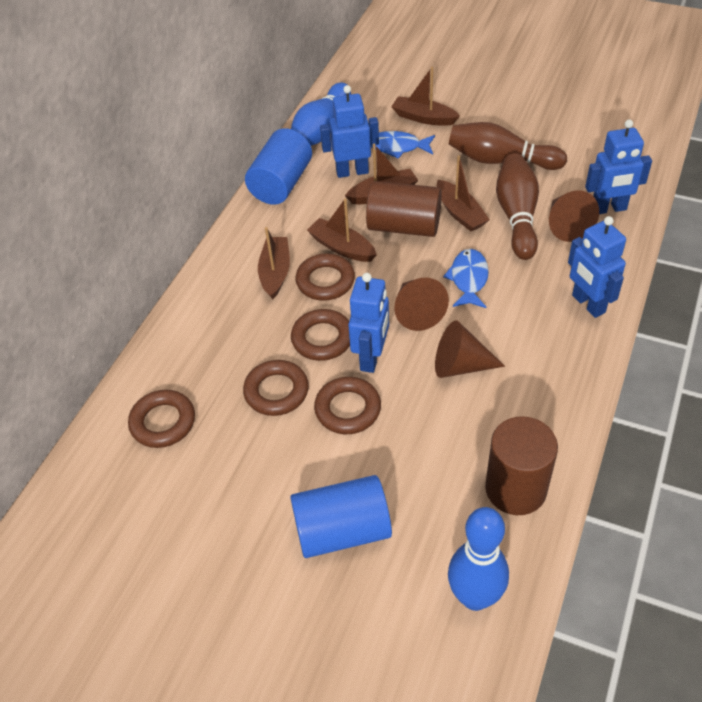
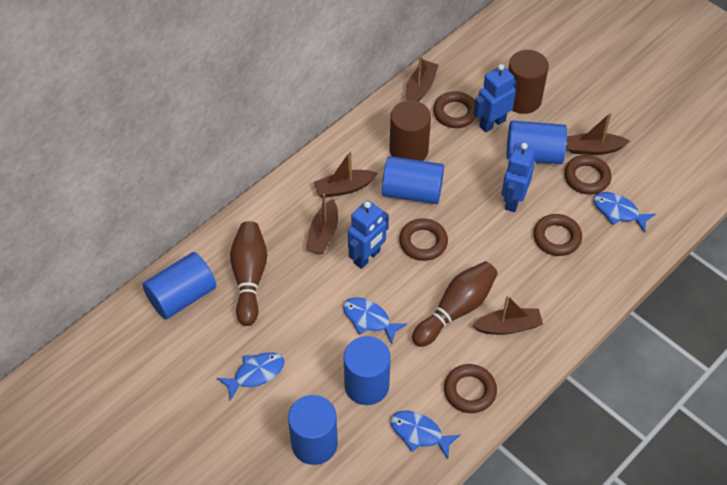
blue bowling pin: 2 -> 0
blue cylinder: 2 -> 5
blue fish: 2 -> 4
blue robot: 4 -> 3
brown cone: 3 -> 0

